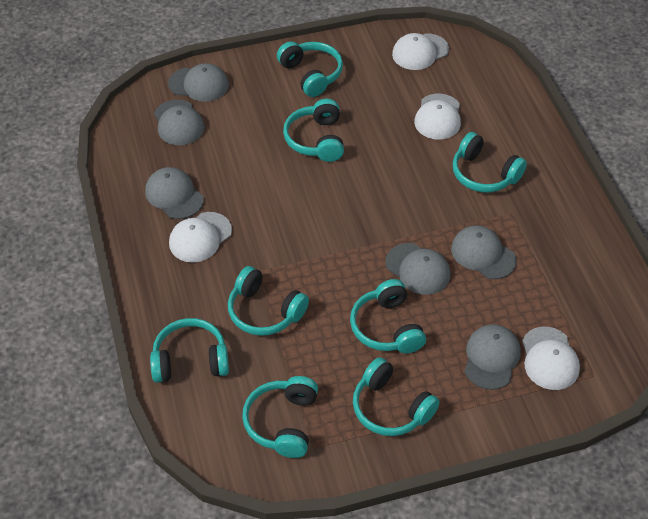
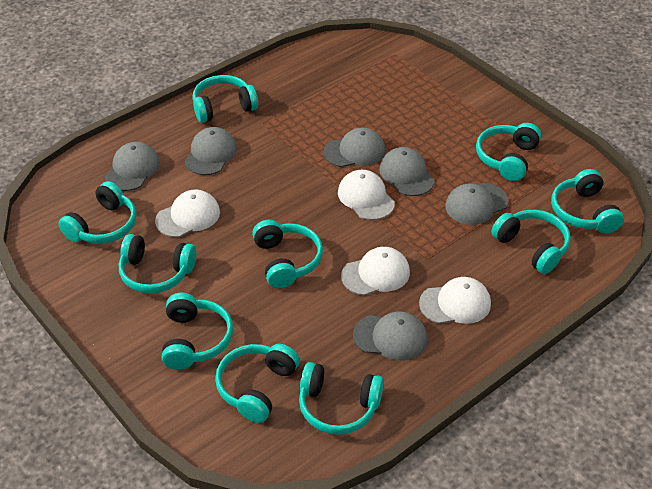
turquoise headphones: 8 -> 10

